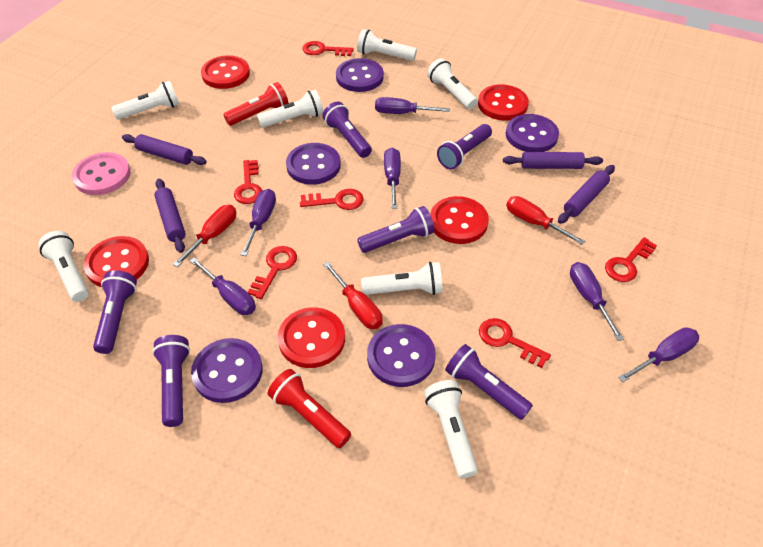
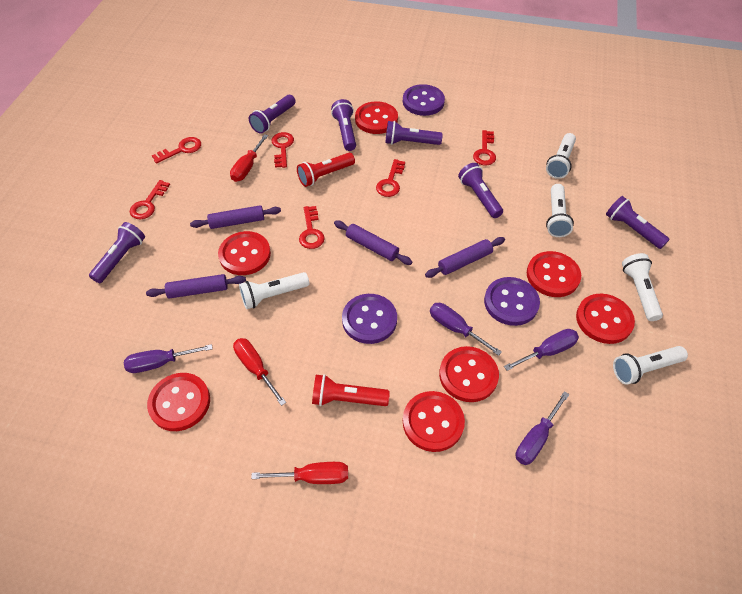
pink button: 1 -> 0
purple button: 5 -> 3
purple screwdriver: 6 -> 4
red button: 5 -> 7
white flashlight: 7 -> 5

